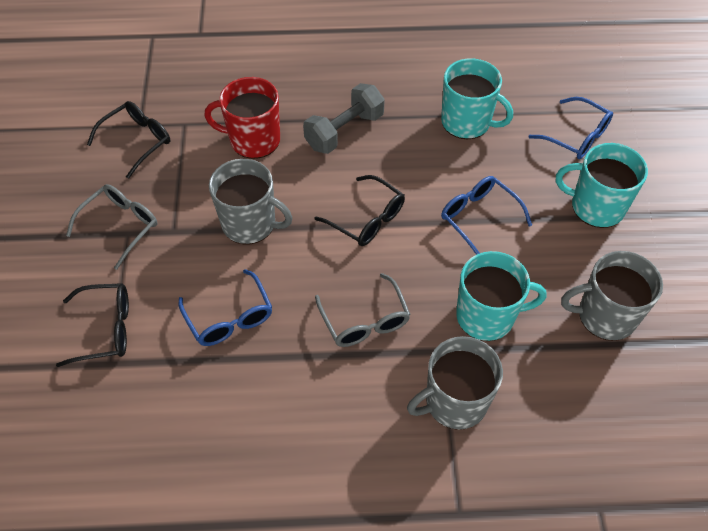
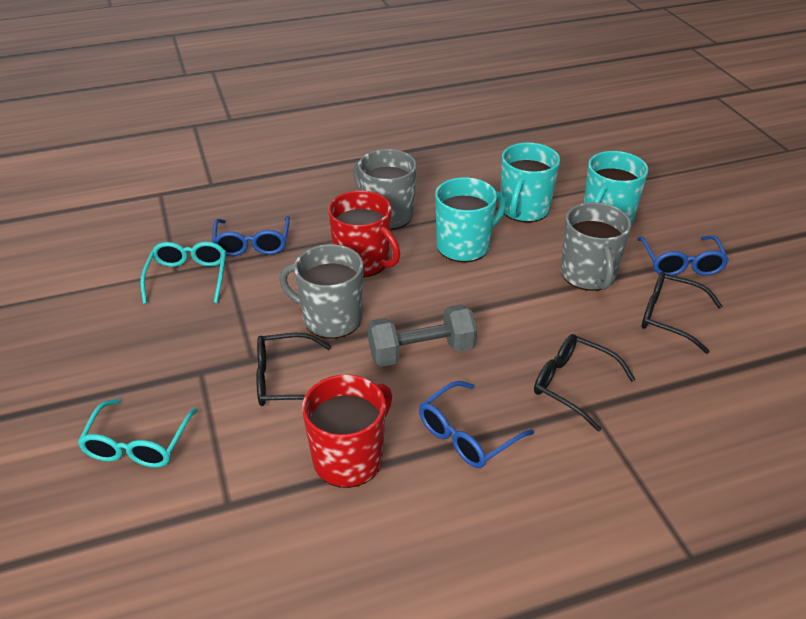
grey glasses: 2 -> 0
red mug: 1 -> 2
turquoise glasses: 0 -> 2

